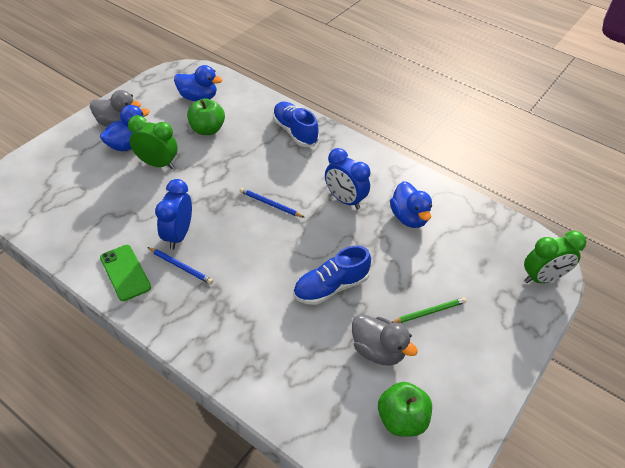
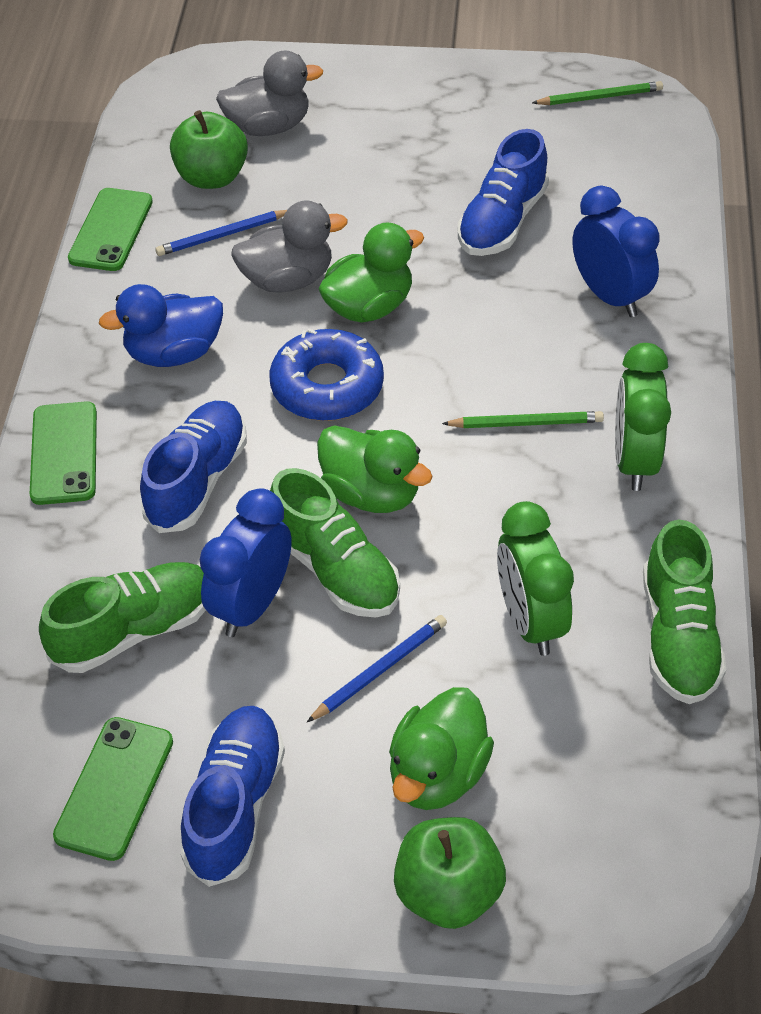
blue donut: 0 -> 1
blue duck: 3 -> 1
blue shoe: 2 -> 3
green duck: 0 -> 3
green pencil: 1 -> 2
green phone: 1 -> 3
green shoe: 0 -> 3

